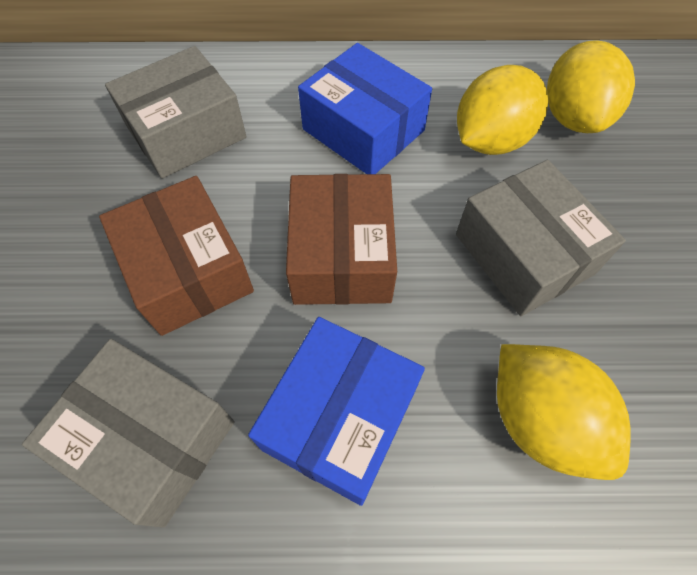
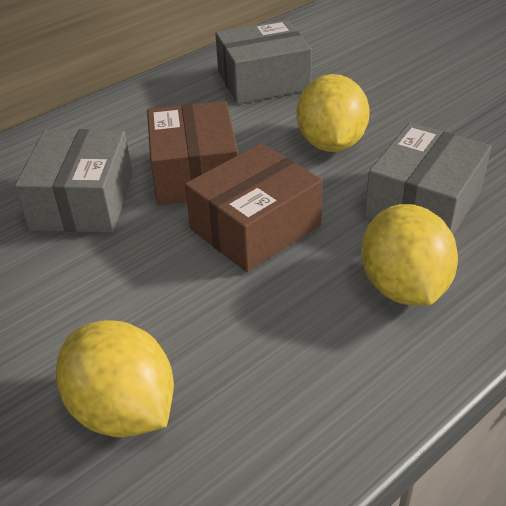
blue box: 2 -> 0

